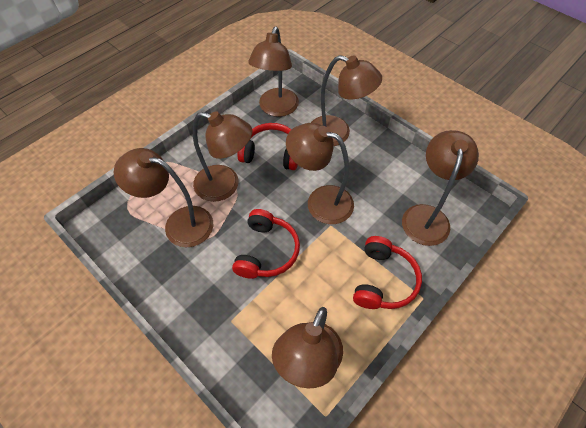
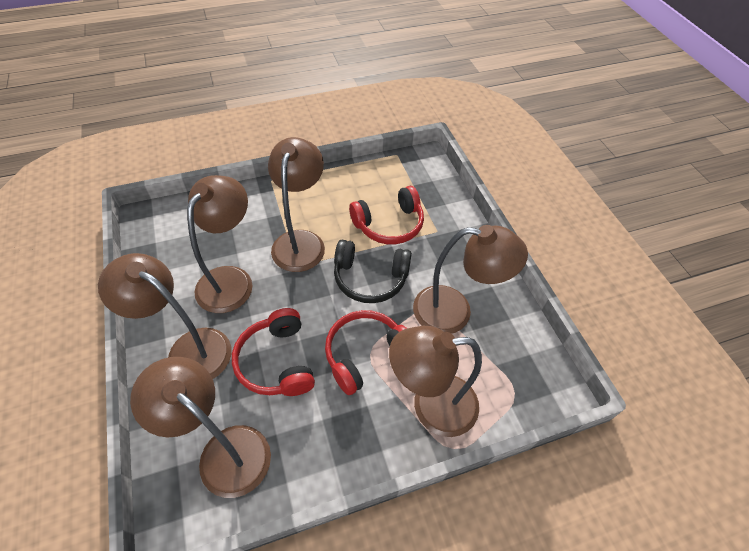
black headphones: 0 -> 1
brown lamp: 7 -> 6

